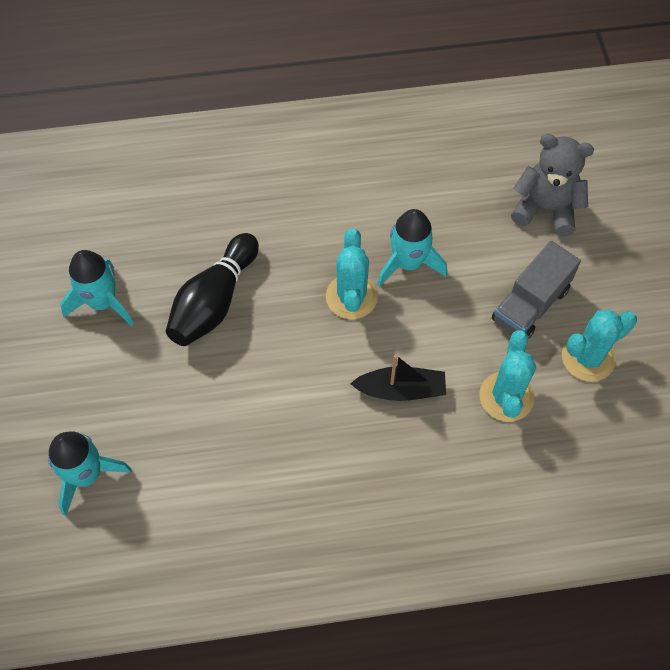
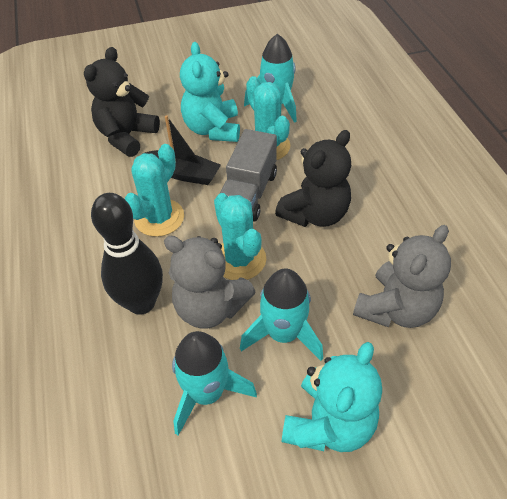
black teddy bear: 0 -> 2
grey teddy bear: 1 -> 2
turquoise teddy bear: 0 -> 2

